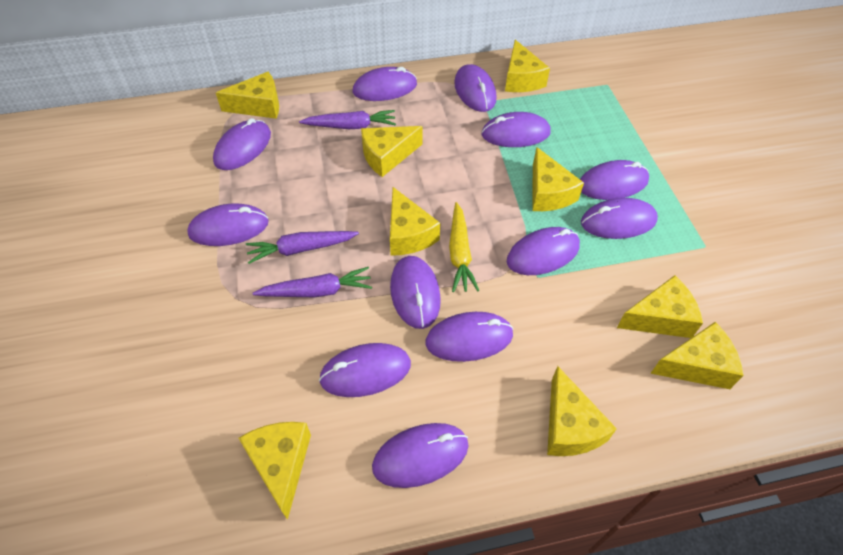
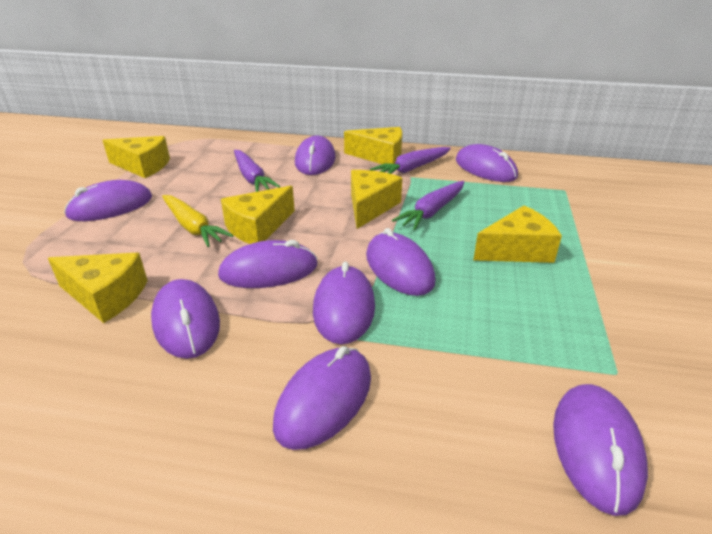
purple mouse: 12 -> 9
yellow cheese: 9 -> 6

